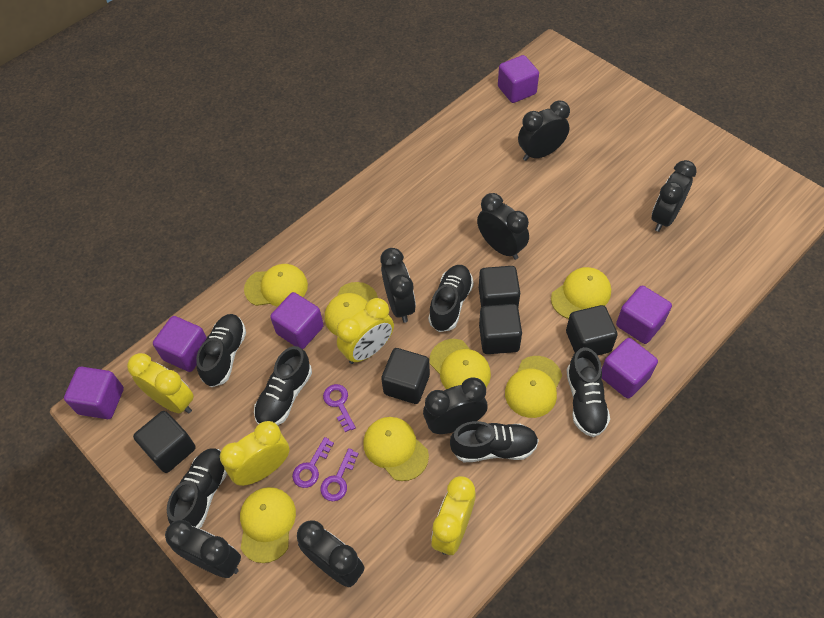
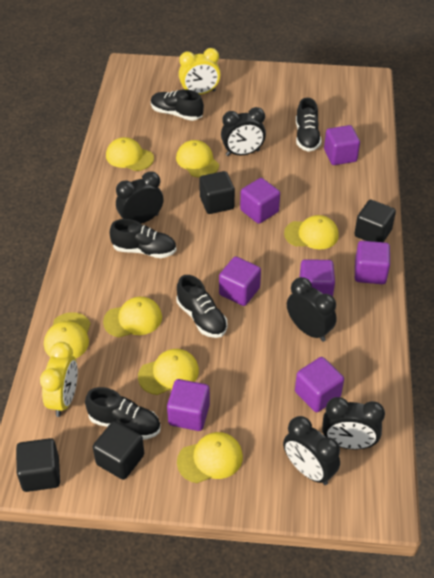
black clock: 7 -> 5
black cube: 5 -> 4
black shoe: 6 -> 5
purple cube: 6 -> 7
purple key: 3 -> 0
yellow clock: 4 -> 2

